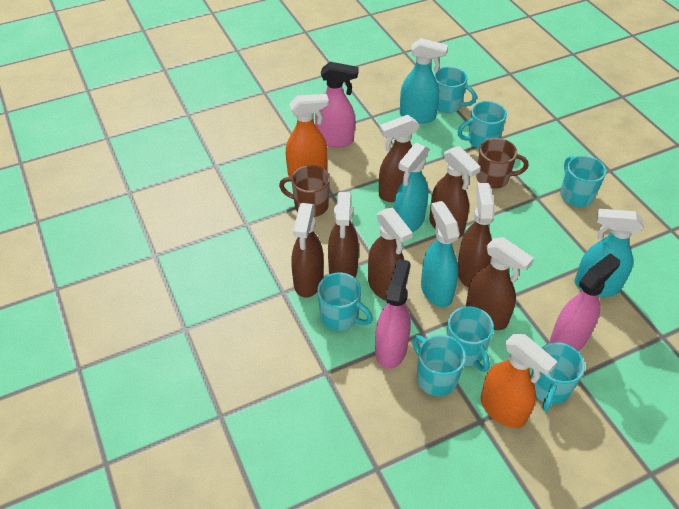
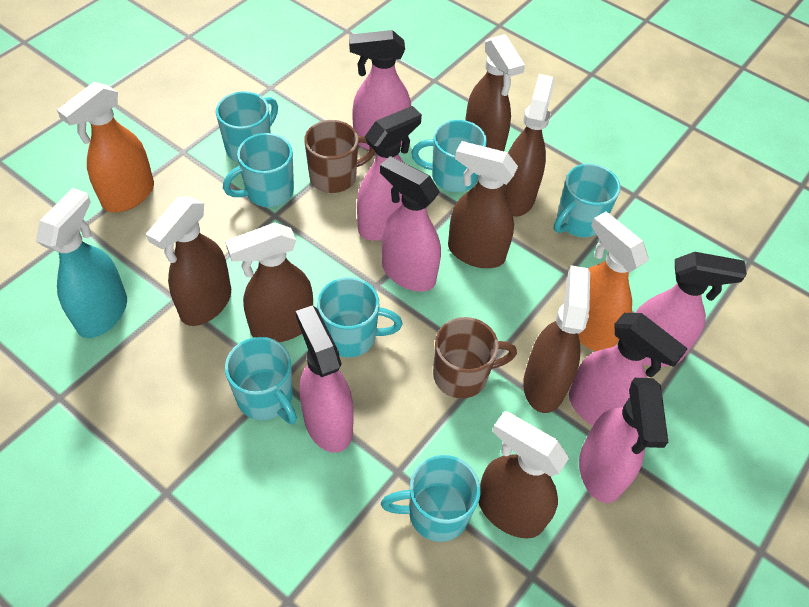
pink spray bottle: 3 -> 7
turquoise spray bottle: 4 -> 1

